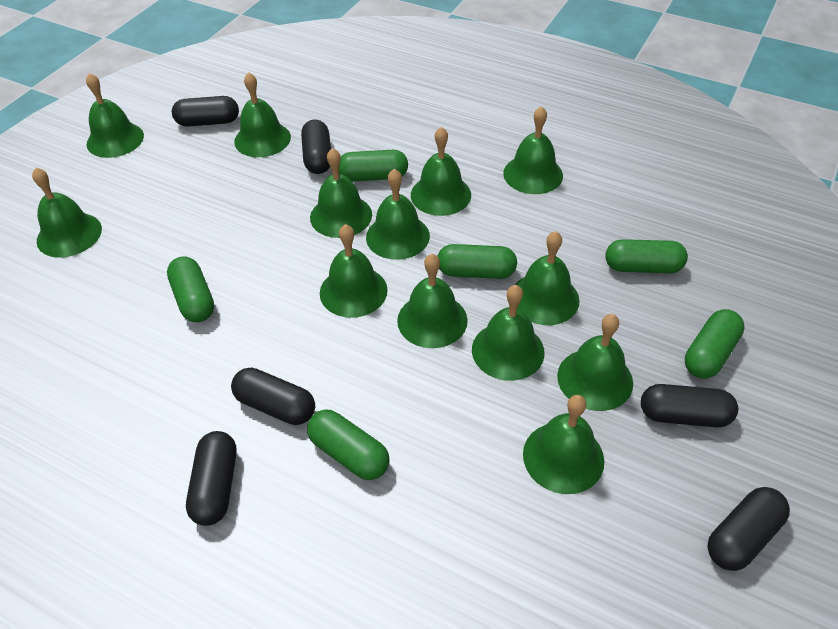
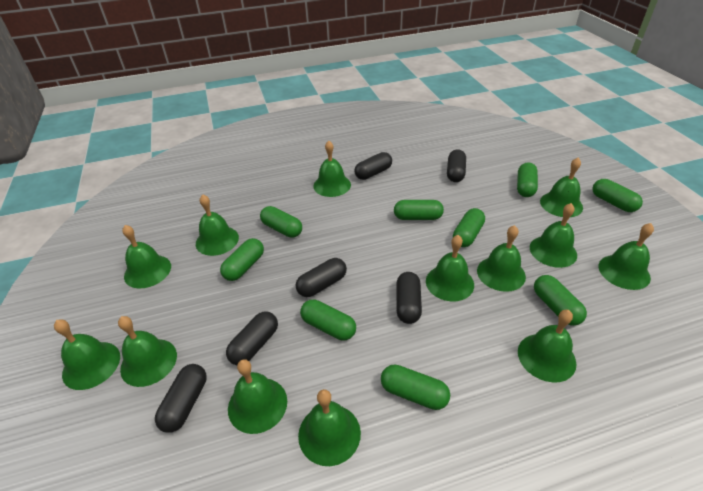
green capsule: 6 -> 9

